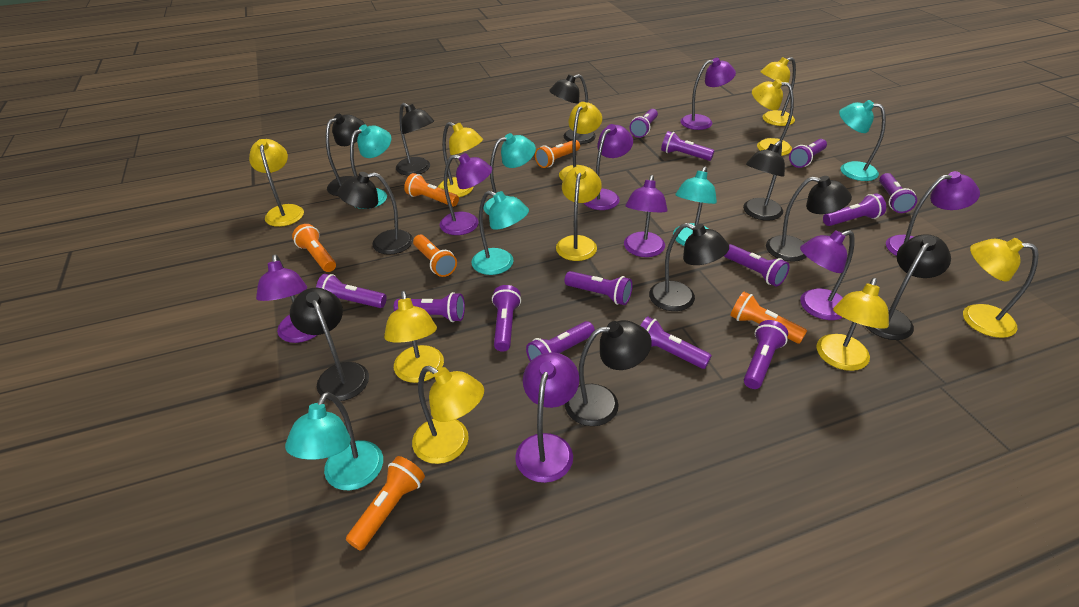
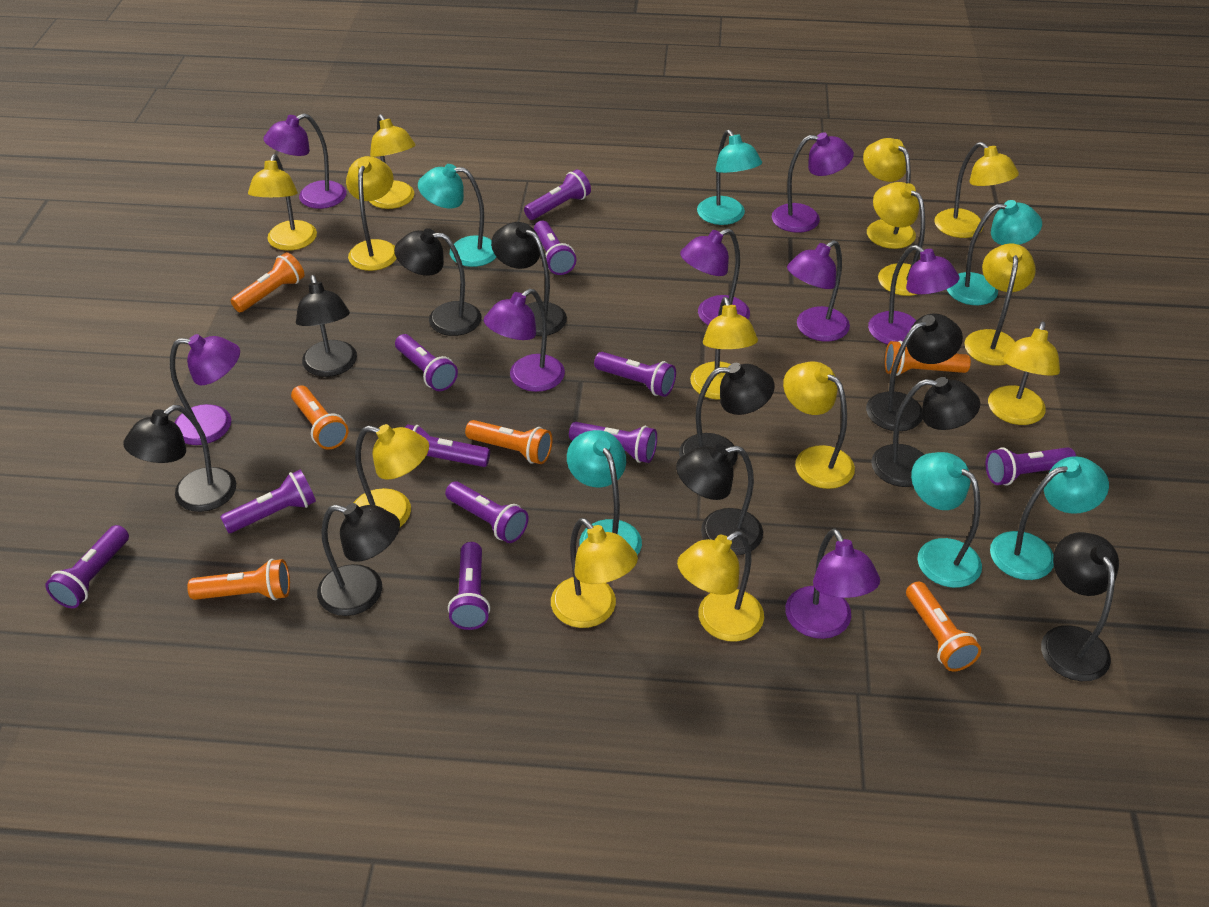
purple flashlight: 13 -> 11
yellow lamp: 10 -> 13

